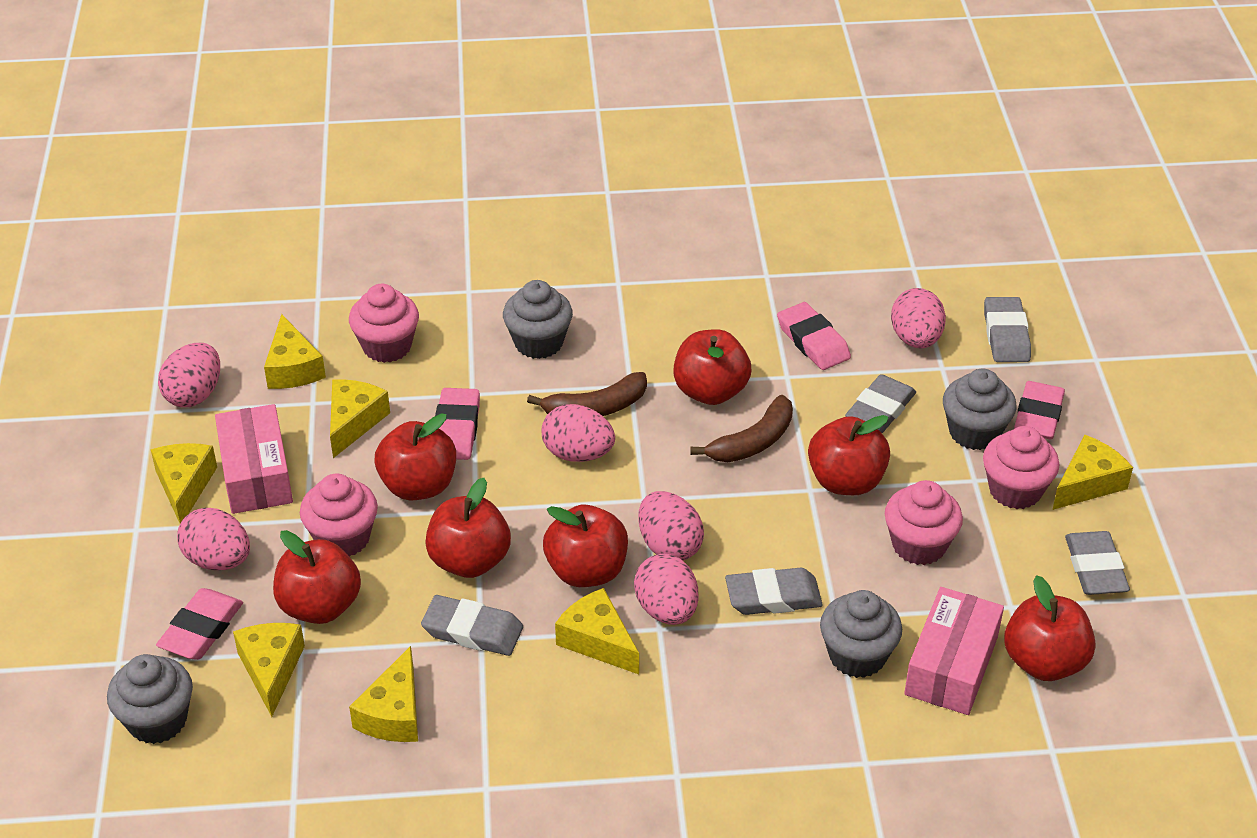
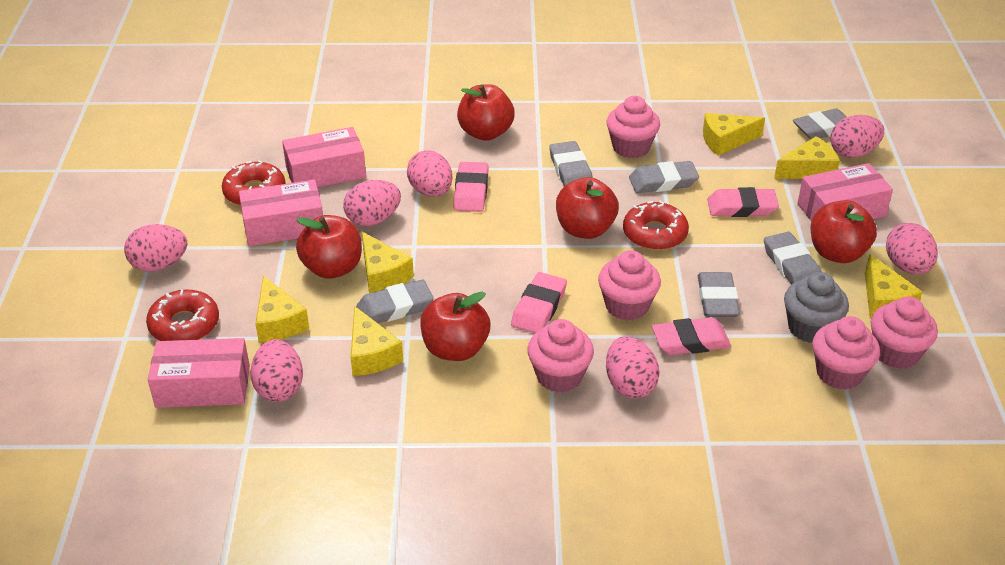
brown banana: 2 -> 0
grey cupcake: 4 -> 1
grey eraser: 5 -> 6
pink box: 2 -> 4
pink cupcake: 4 -> 5
pink egg: 6 -> 7
red apple: 7 -> 5
red donut: 0 -> 3
yellow cheese: 7 -> 6

